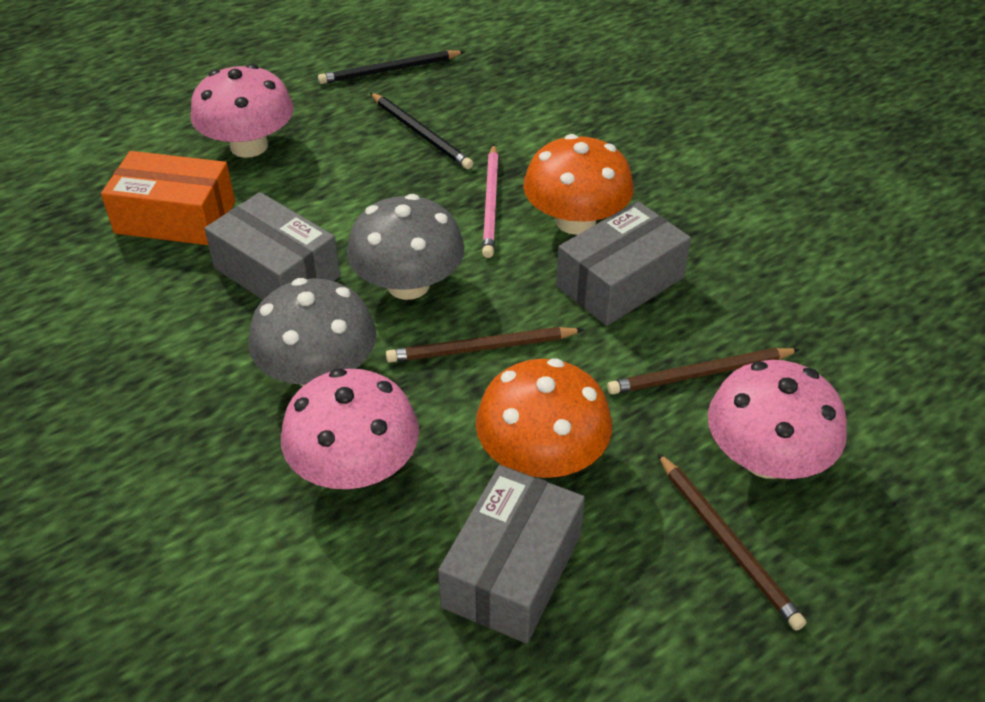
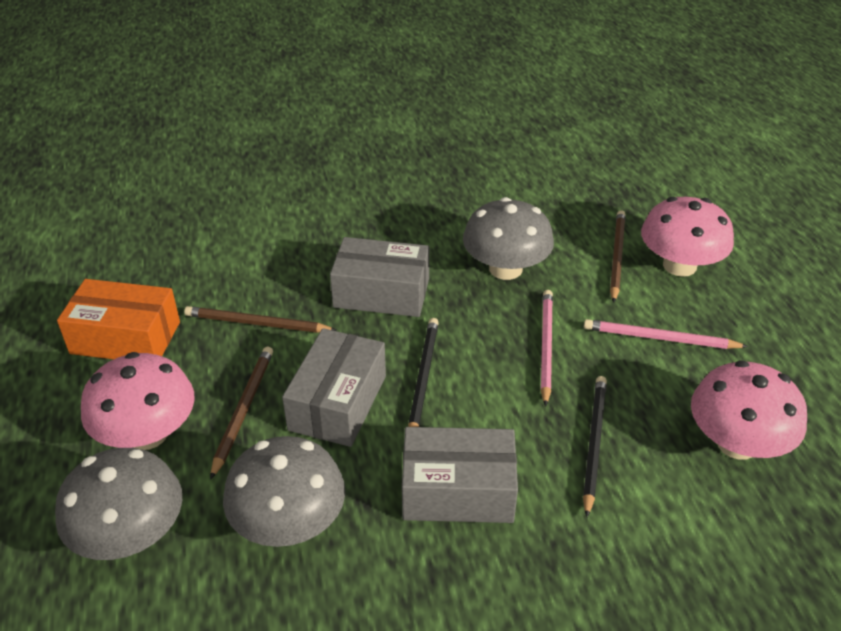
grey mushroom: 2 -> 3
orange mushroom: 2 -> 0
pink pencil: 1 -> 2

